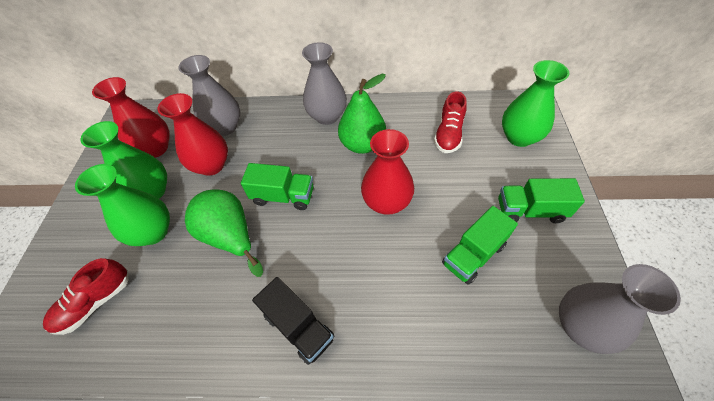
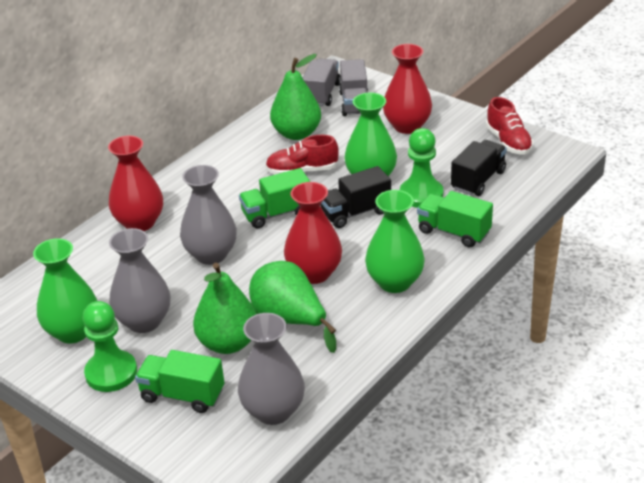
black truck: 1 -> 2
green pawn: 0 -> 2
green pear: 2 -> 3
grey truck: 0 -> 2

